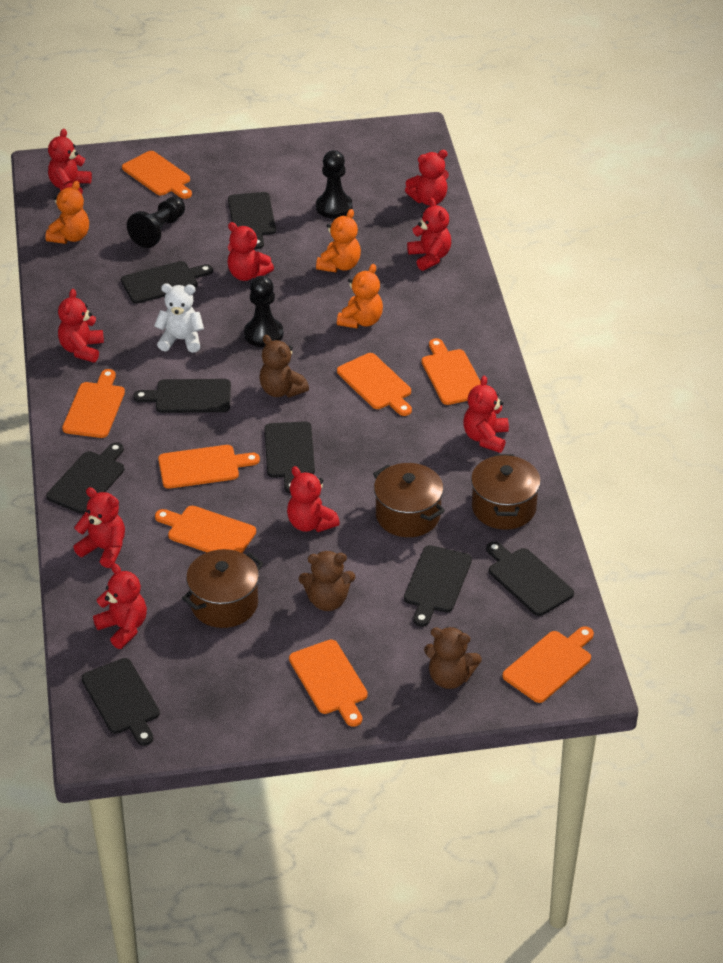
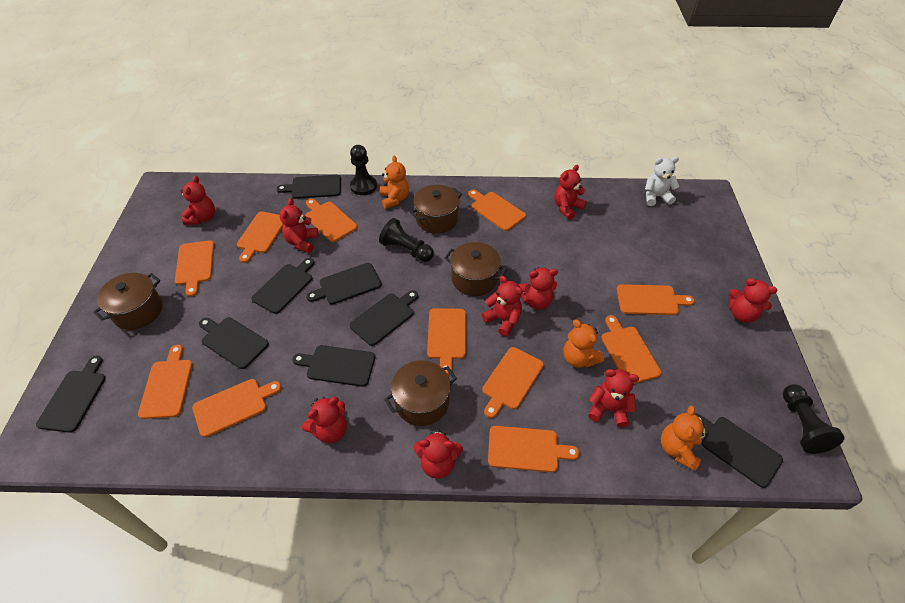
brown pot: 3 -> 4
brown teddy bear: 3 -> 0
orange cutting board: 8 -> 11

